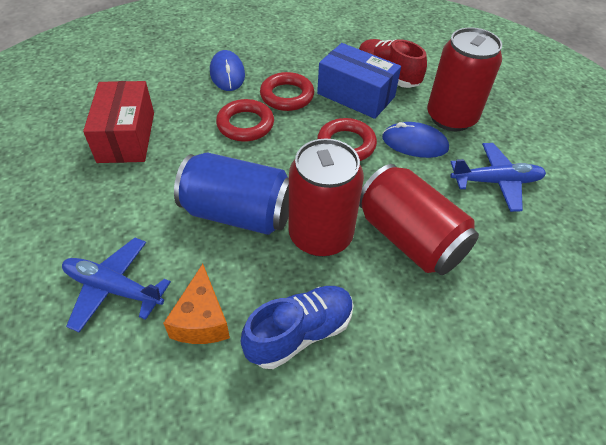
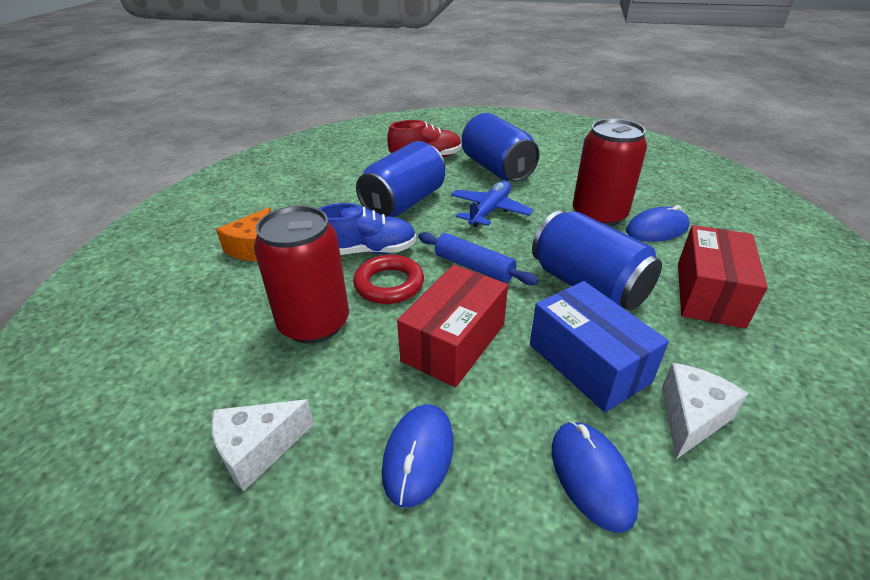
blue can: 1 -> 3
blue mouse: 2 -> 3
blue plane: 2 -> 1
blue rolling pin: 0 -> 1
red box: 1 -> 2
red can: 3 -> 2
red ring: 3 -> 1
white cheese: 0 -> 2

